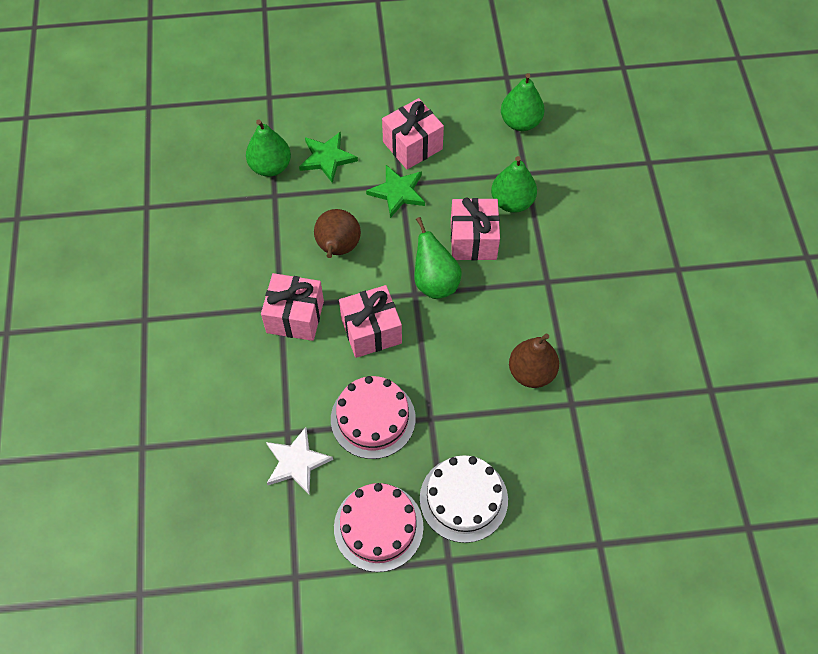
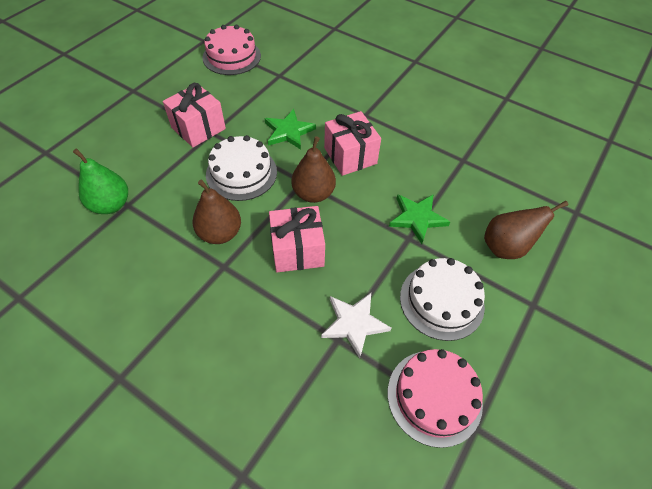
brown pear: 2 -> 3
green pear: 4 -> 1
pink gift: 4 -> 3
white cake: 1 -> 2

